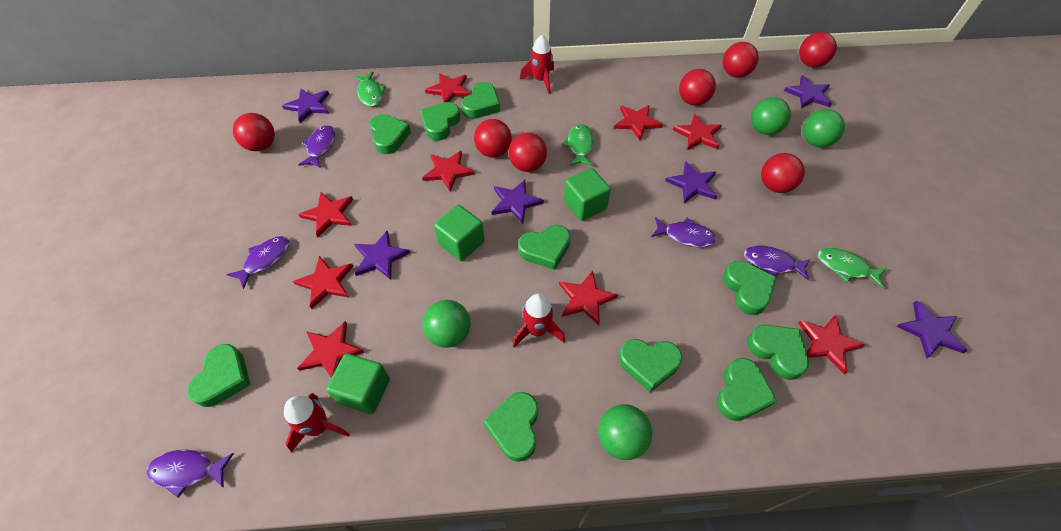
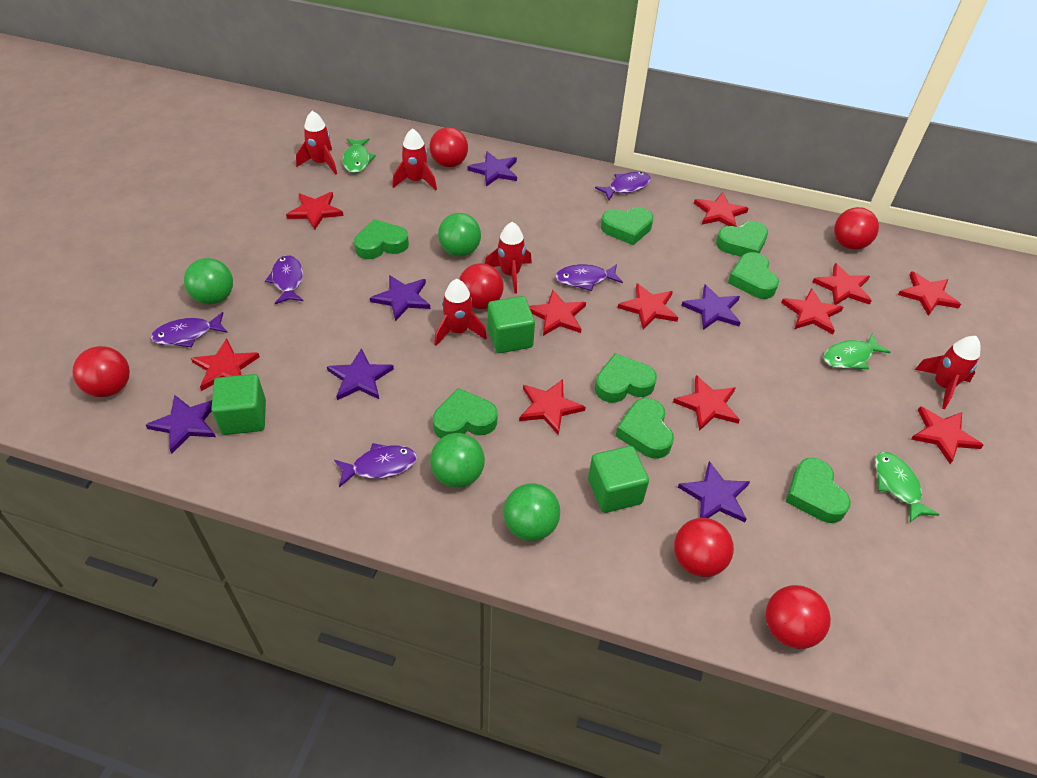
green heart: 10 -> 8
red ball: 7 -> 6
red rocket: 3 -> 5
red star: 9 -> 11

